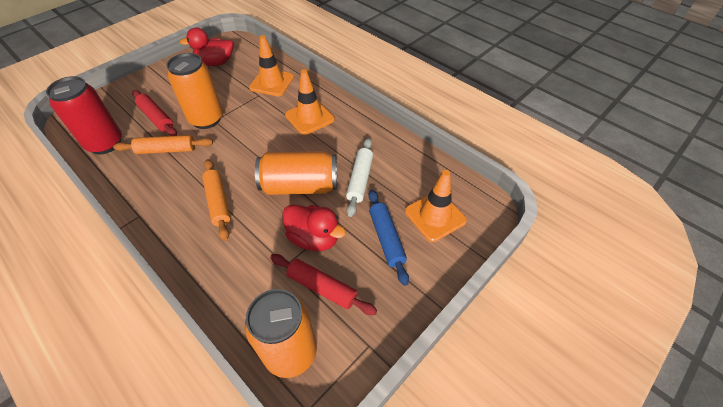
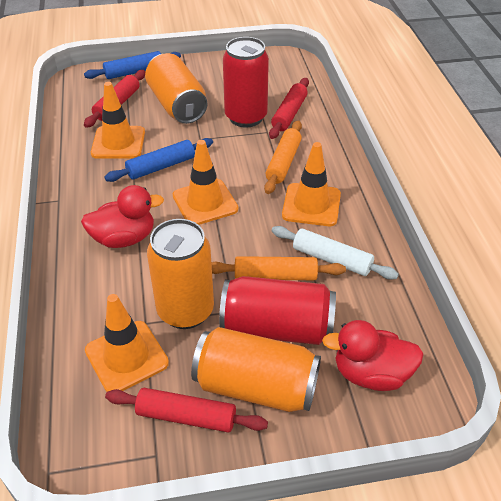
blue rolling pin: 1 -> 2
orange traffic cone: 3 -> 4
red can: 1 -> 2
red rolling pin: 2 -> 3

